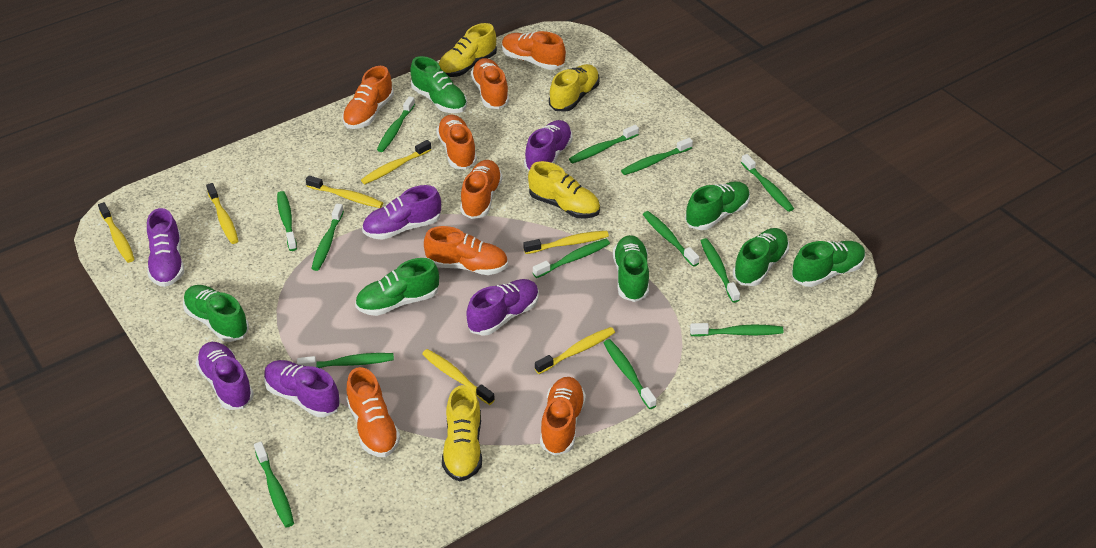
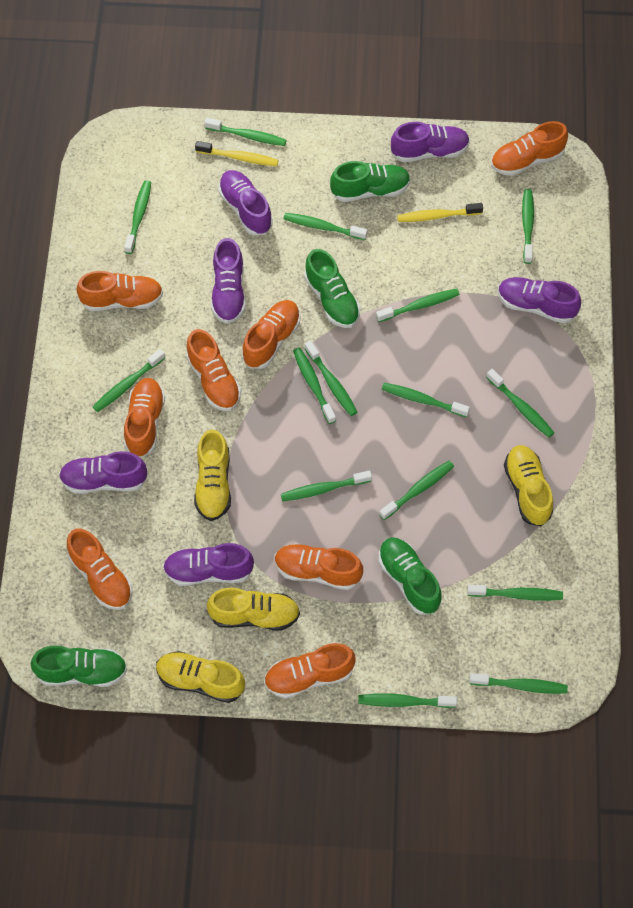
green shoe: 7 -> 4
green toothbrush: 13 -> 15
yellow toothbrush: 7 -> 2

